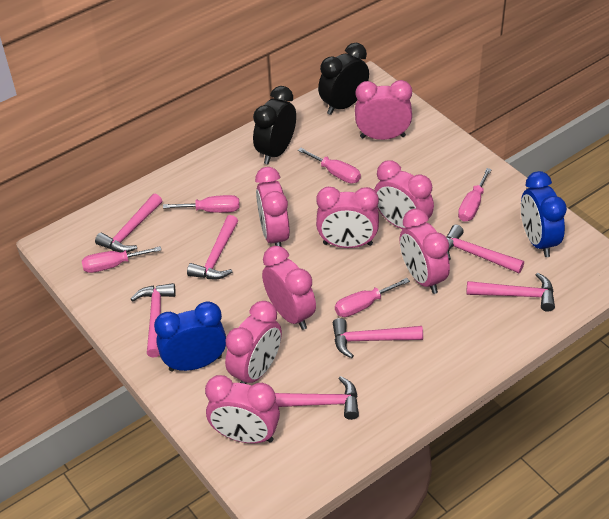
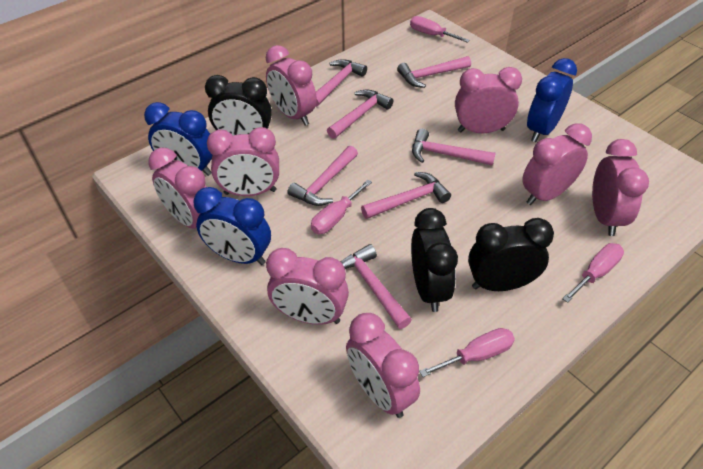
black clock: 2 -> 3
blue clock: 2 -> 3
pink screwdriver: 5 -> 4

